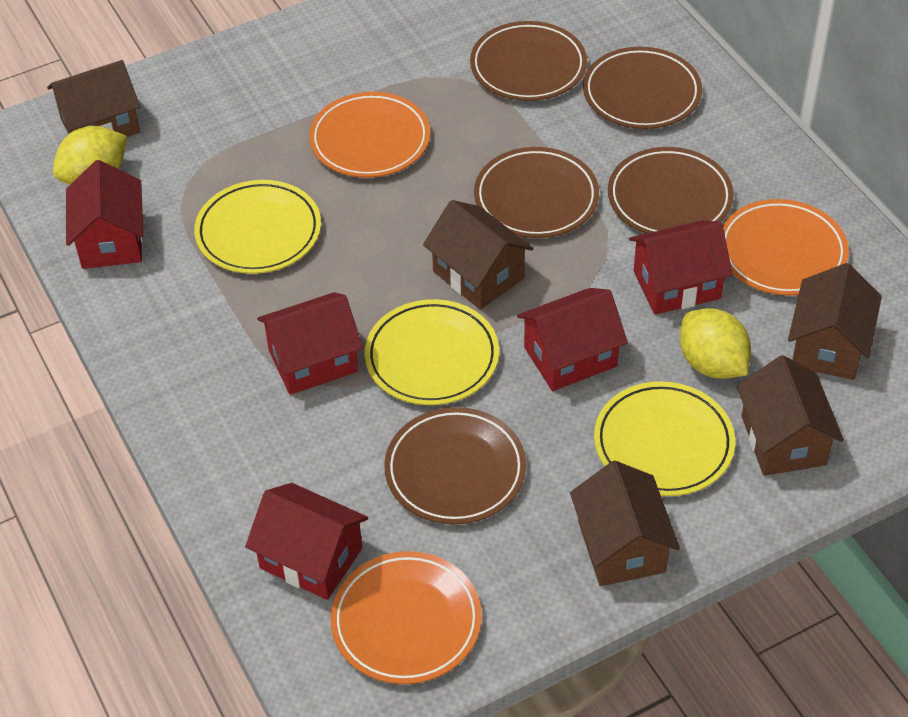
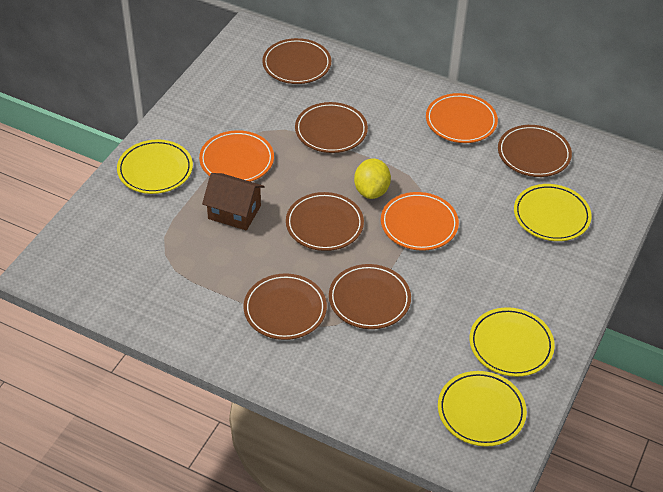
brown house: 5 -> 1
brown plate: 5 -> 6
red house: 5 -> 0
yellow lemon: 2 -> 1
yellow plate: 3 -> 4

